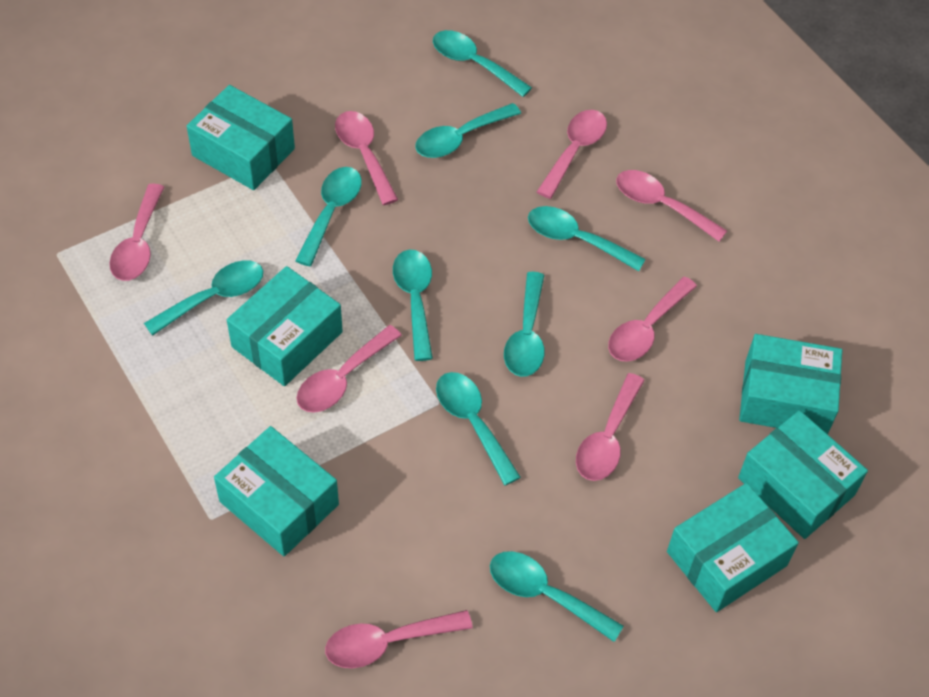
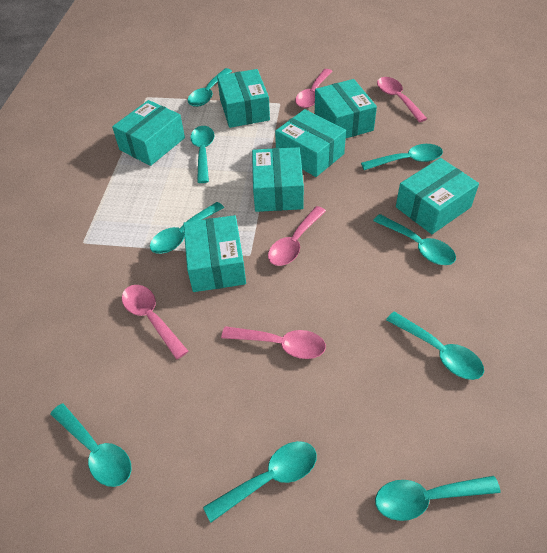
pink spoon: 8 -> 5
turquoise box: 6 -> 7

